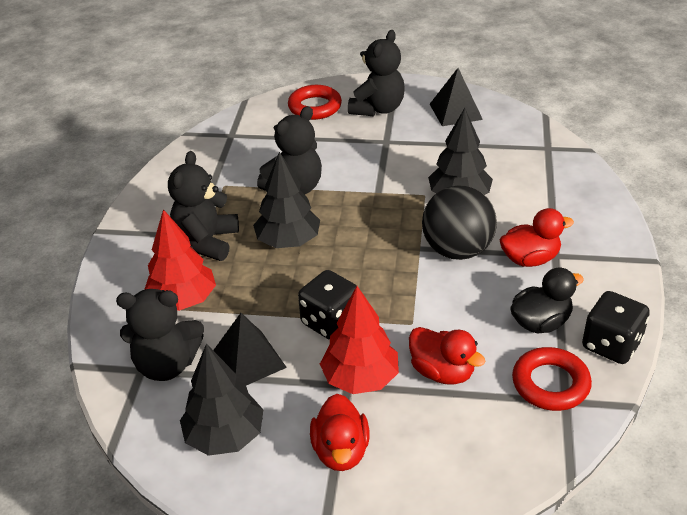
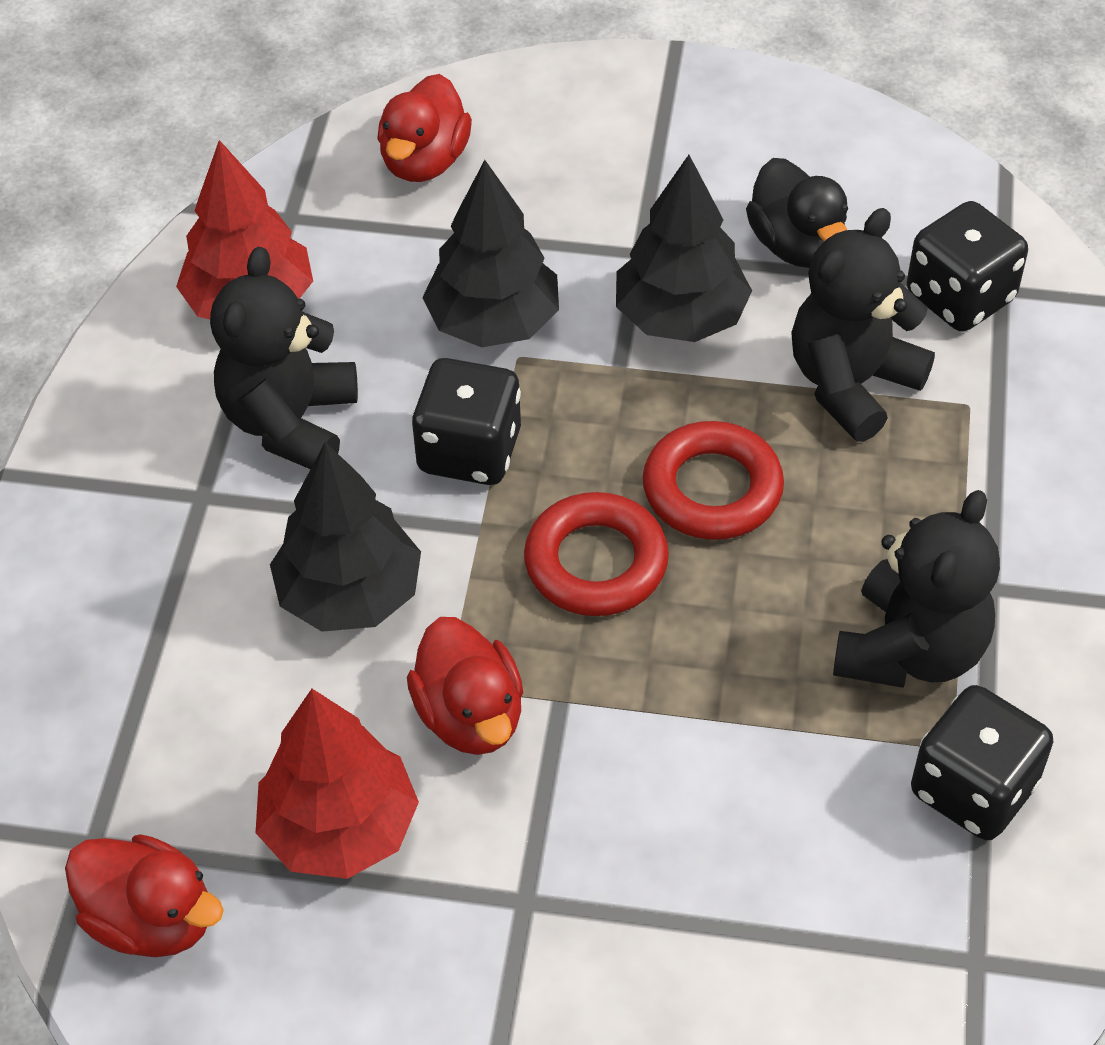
black ball: 1 -> 0
black dice: 2 -> 3
black pyramid: 2 -> 0
black teddy bear: 4 -> 3

